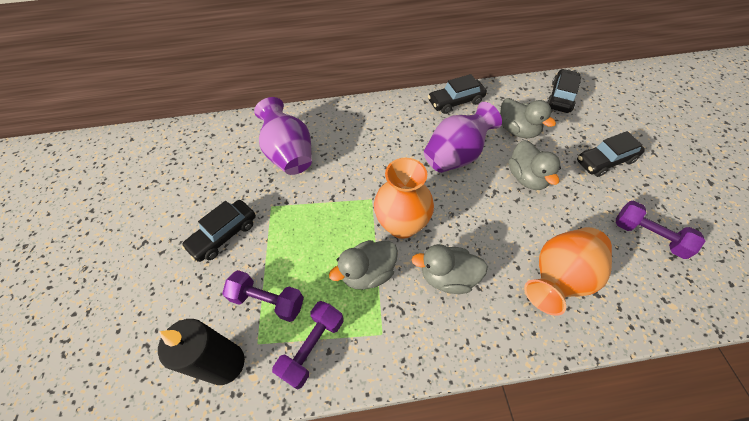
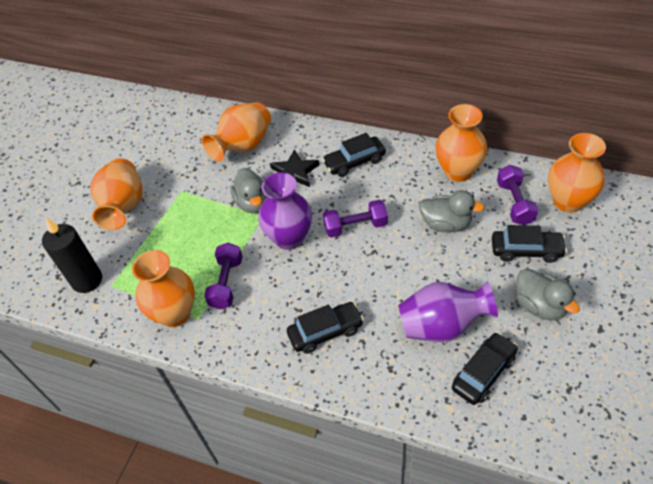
black star: 0 -> 1
grey duck: 4 -> 3
orange vase: 2 -> 5

